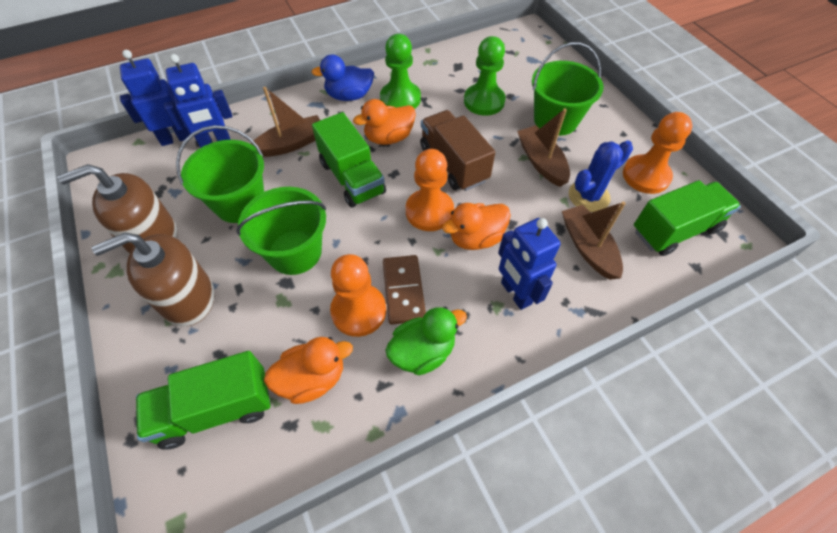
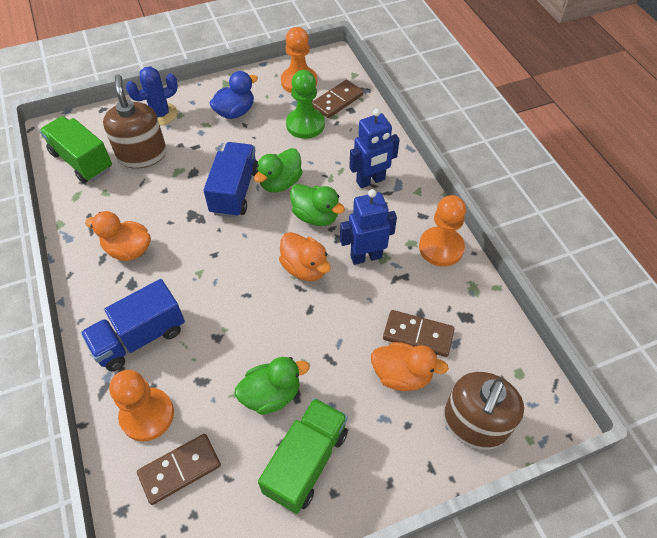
blue robot: 3 -> 2
blue truck: 0 -> 2
brown boat: 3 -> 0
brown domino: 1 -> 3
brown truck: 1 -> 0
green bucket: 3 -> 0
green duck: 1 -> 3
green pawn: 2 -> 1
green truck: 3 -> 2

